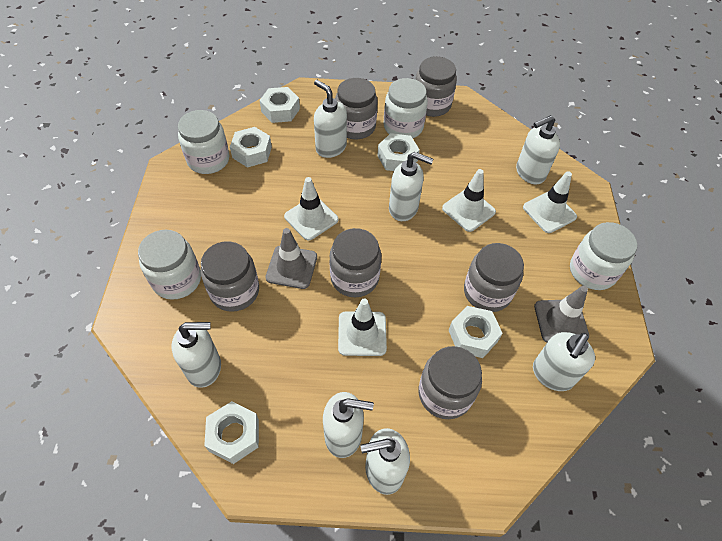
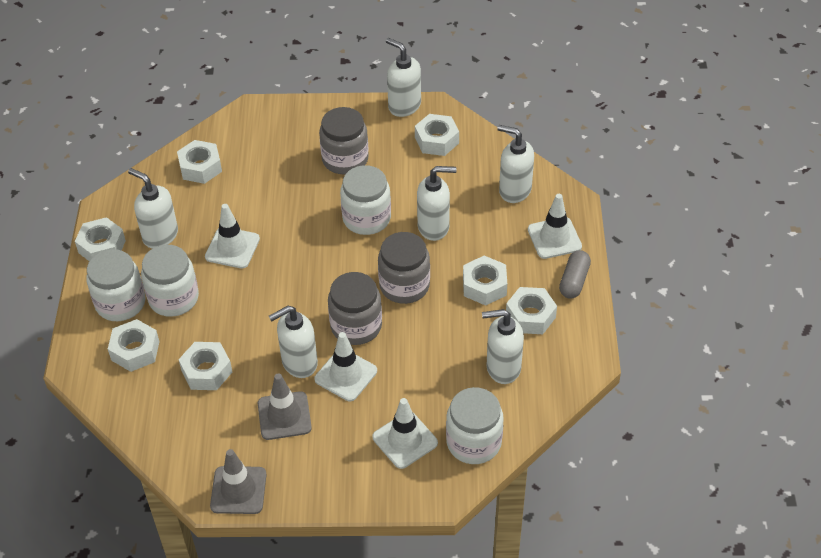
grey capsule: 0 -> 1
grey jar: 6 -> 3
white nut: 5 -> 7
white soap dispenser: 7 -> 6

